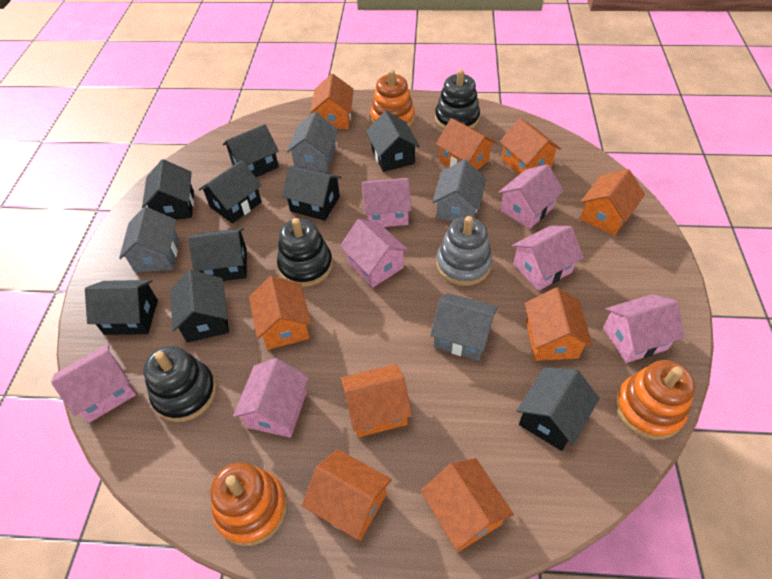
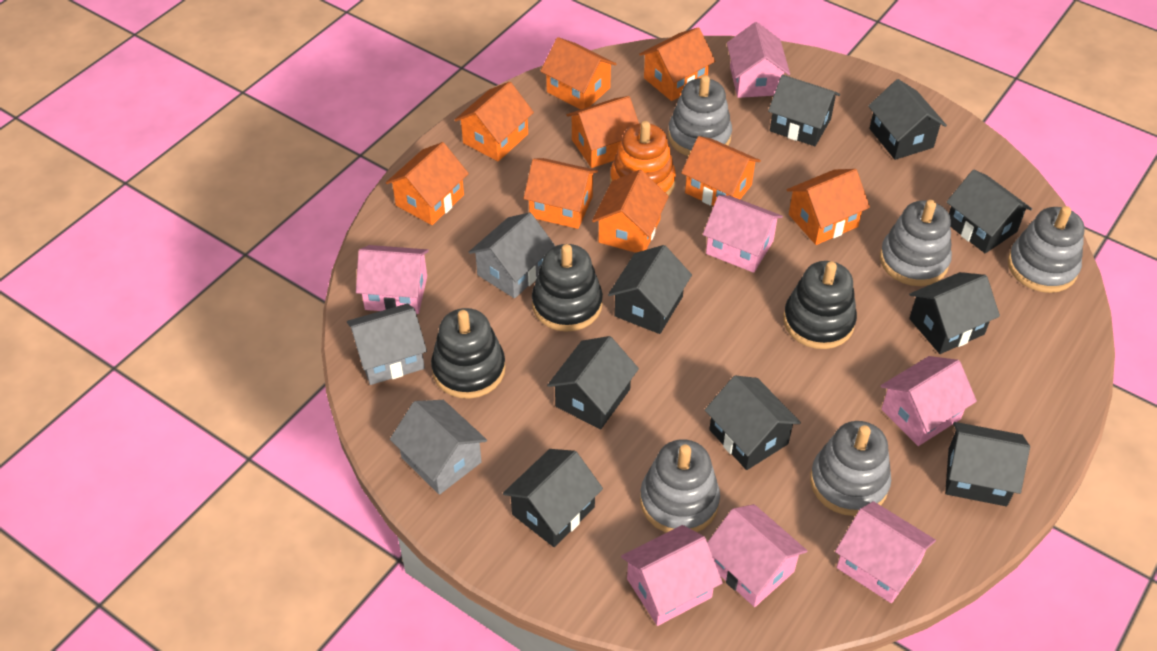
grey house: 4 -> 3
grey stacking toy: 1 -> 5
orange stacking toy: 3 -> 1

